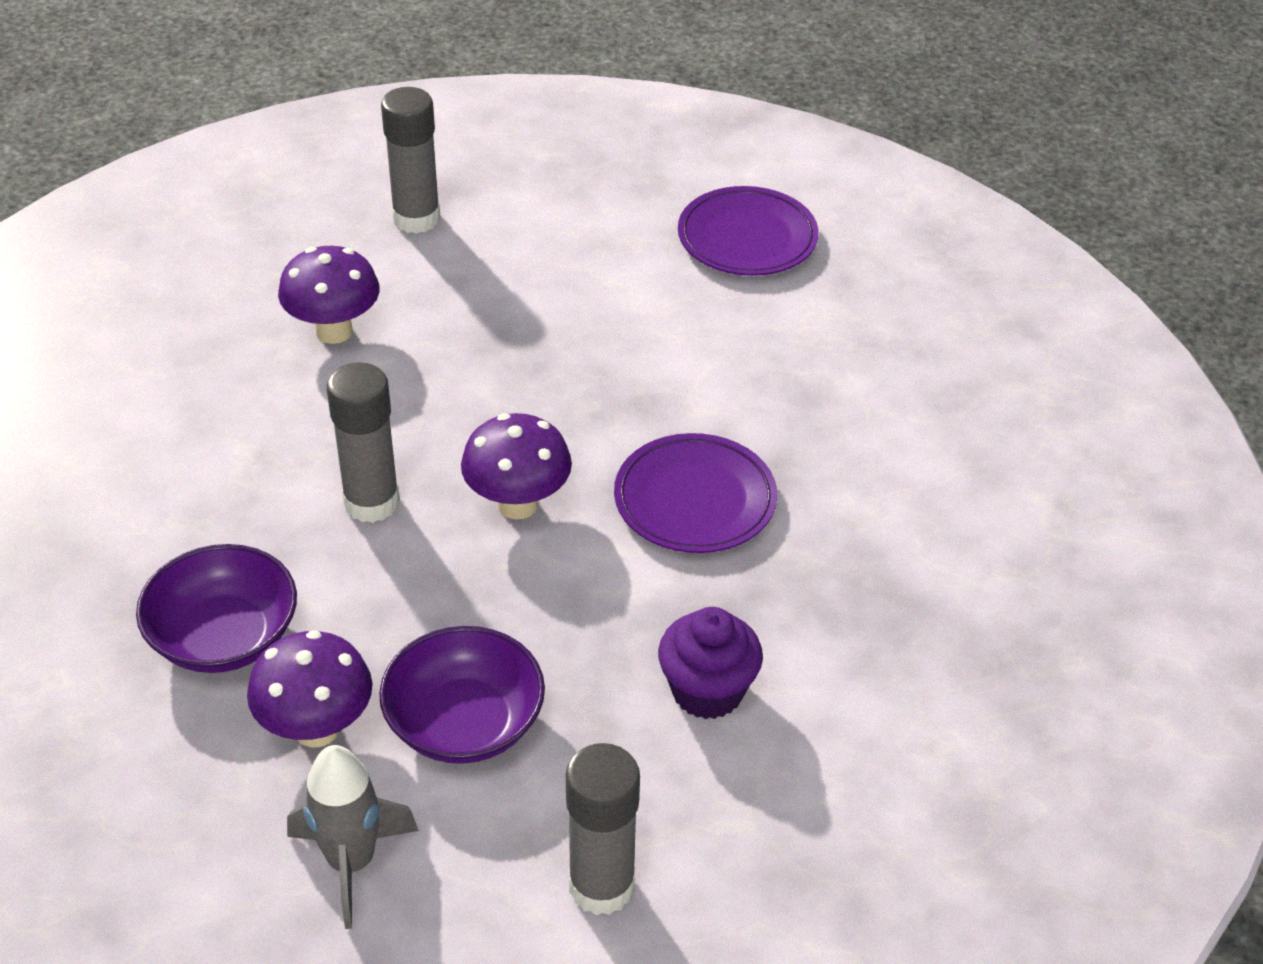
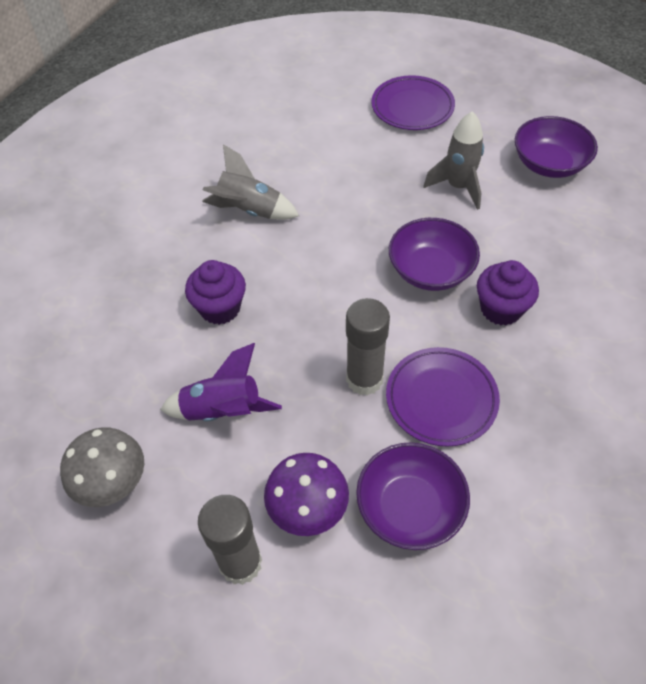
grey glue stick: 3 -> 2
grey mushroom: 0 -> 1
grey rocket: 1 -> 2
purple bowl: 2 -> 3
purple cupcake: 1 -> 2
purple mushroom: 3 -> 1
purple rocket: 0 -> 1

